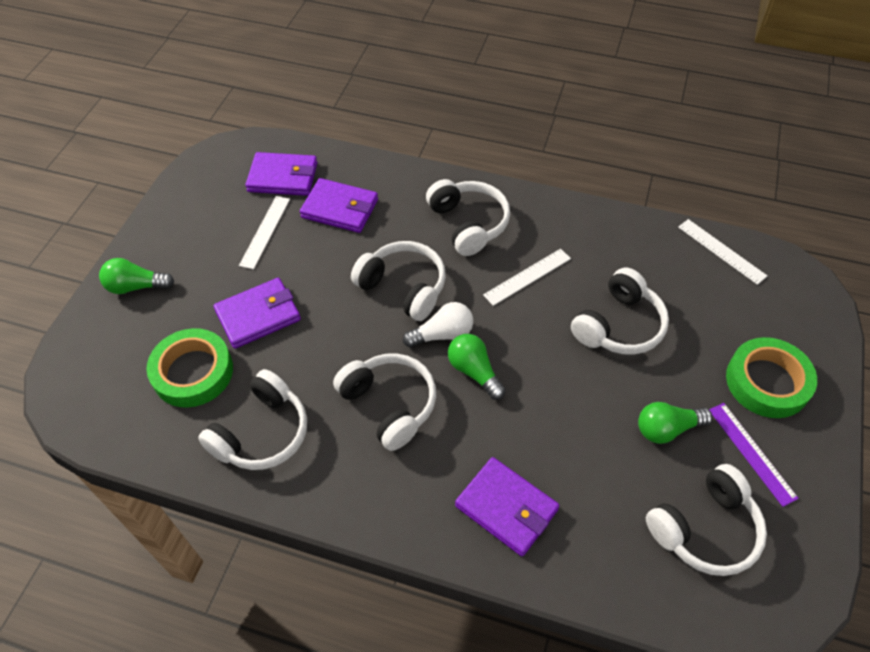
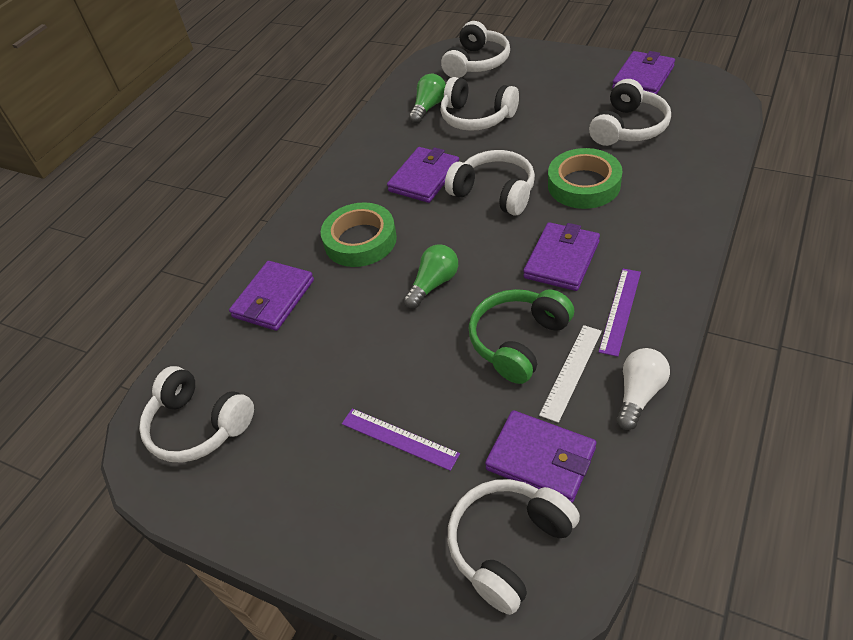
green headphones: 0 -> 1
green light bulb: 3 -> 2
purple ruler: 1 -> 2
purple wallet: 4 -> 5
white ruler: 3 -> 1

